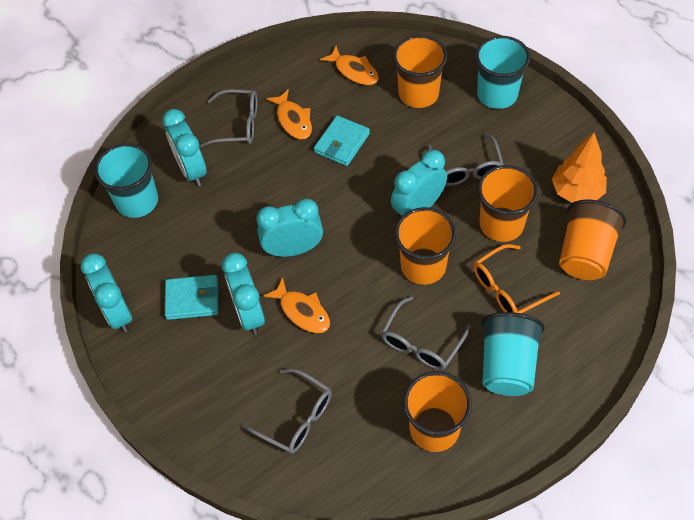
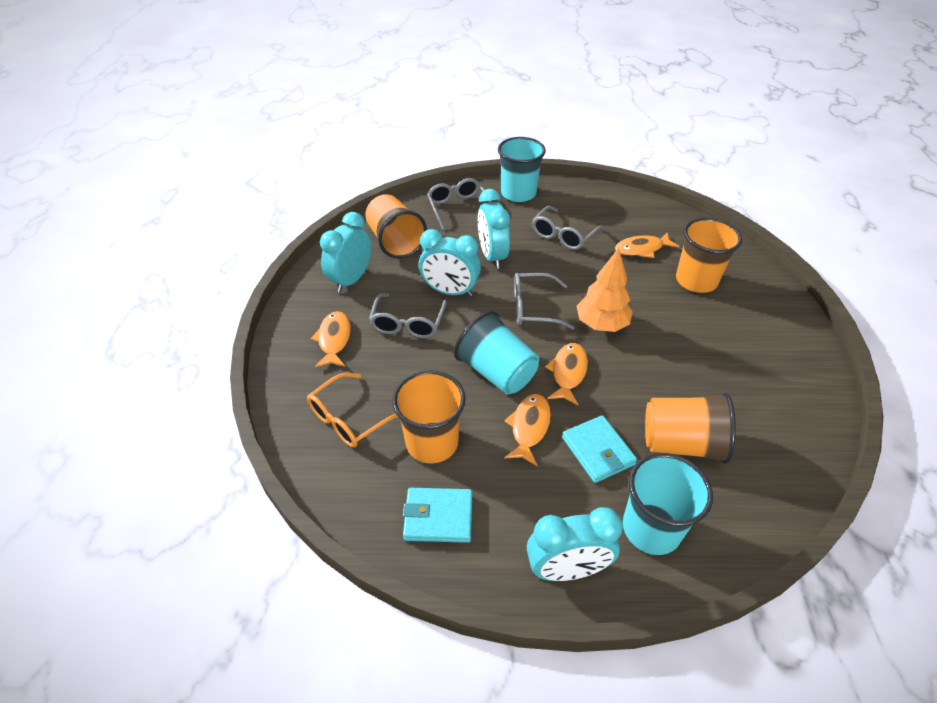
orange cup: 5 -> 4
orange fish: 3 -> 4
turquoise clock: 5 -> 4

